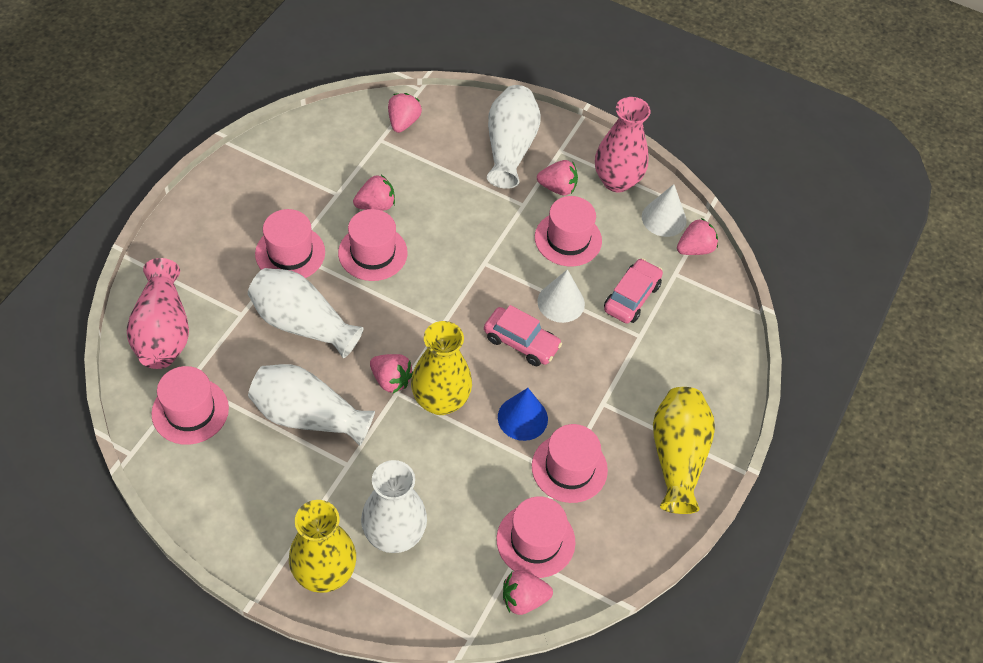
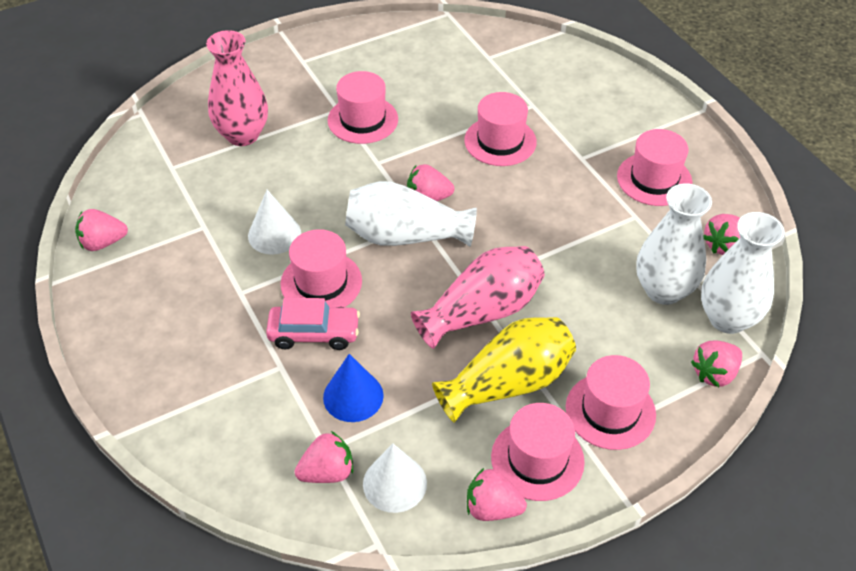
pink car: 2 -> 1
white vase: 4 -> 3
yellow vase: 3 -> 1

